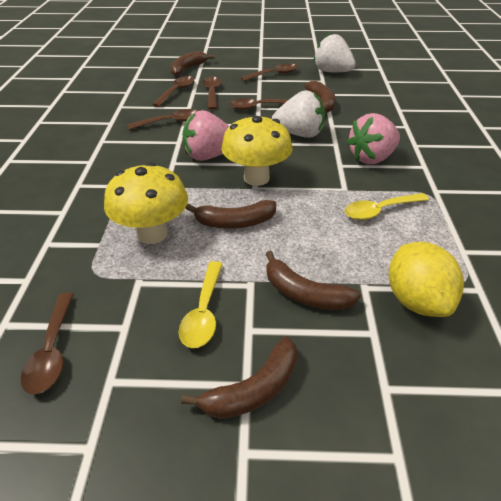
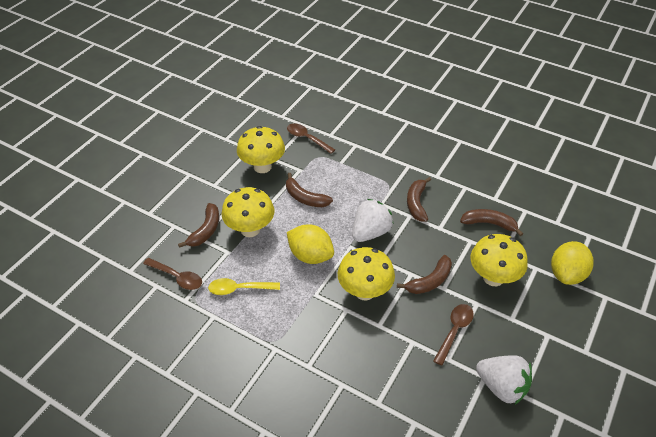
brown spoon: 6 -> 3
pink strawberry: 2 -> 0
yellow lemon: 1 -> 2
yellow mushroom: 2 -> 4
yellow spoon: 2 -> 1

